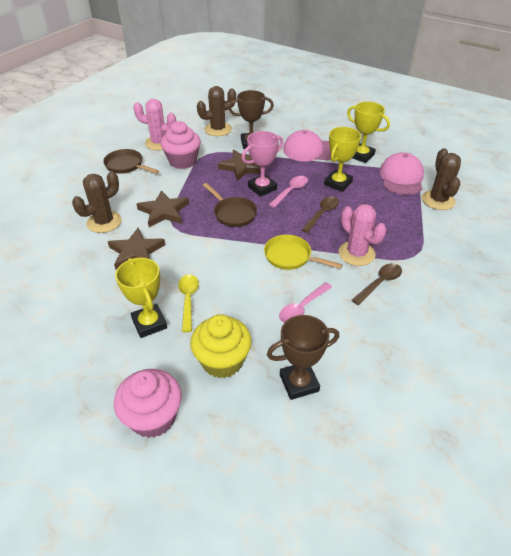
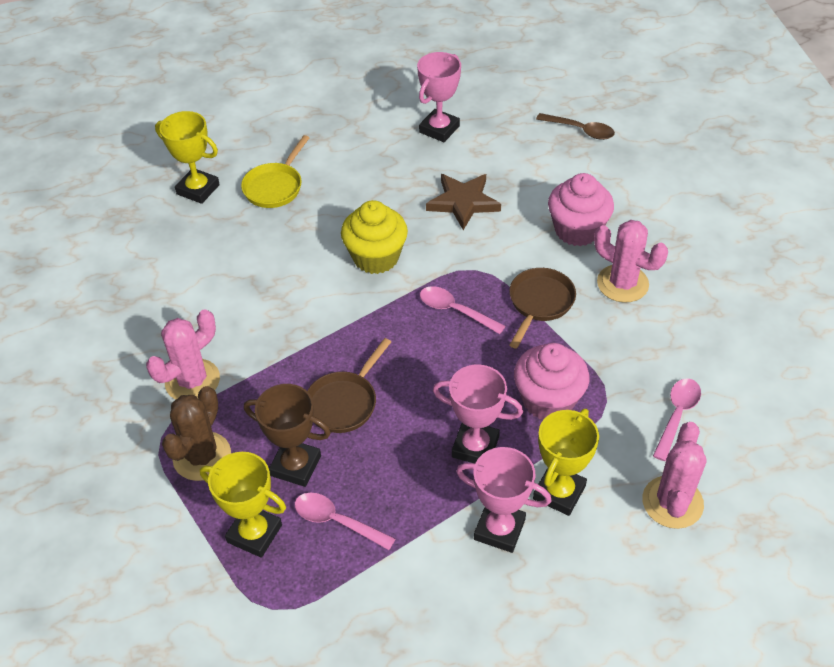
brown cactus: 3 -> 1
brown spoon: 2 -> 1
brown star: 3 -> 1
brown trophy: 2 -> 1
pink cactus: 2 -> 3
pink cap: 2 -> 0
pink spoon: 2 -> 3
pink trophy: 1 -> 3
yellow spoon: 1 -> 0

